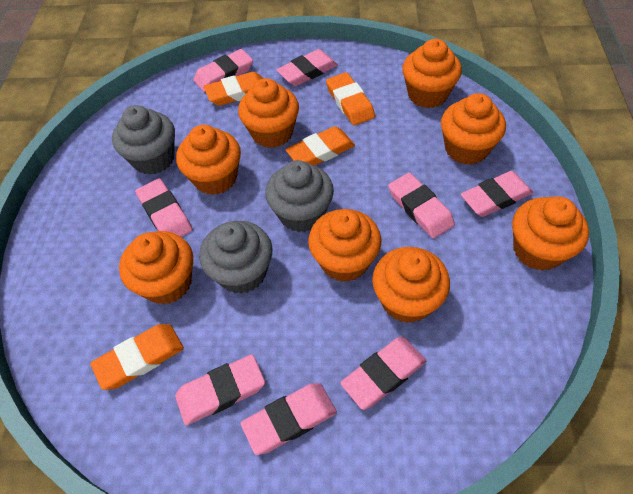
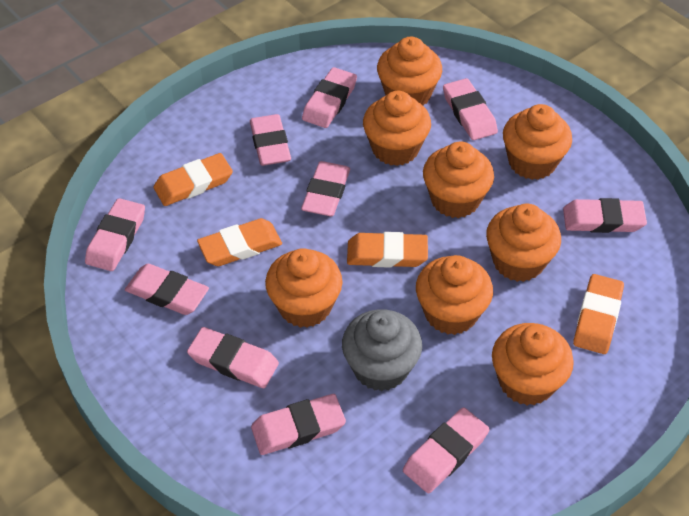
grey cupcake: 3 -> 1
pink eraser: 8 -> 10

